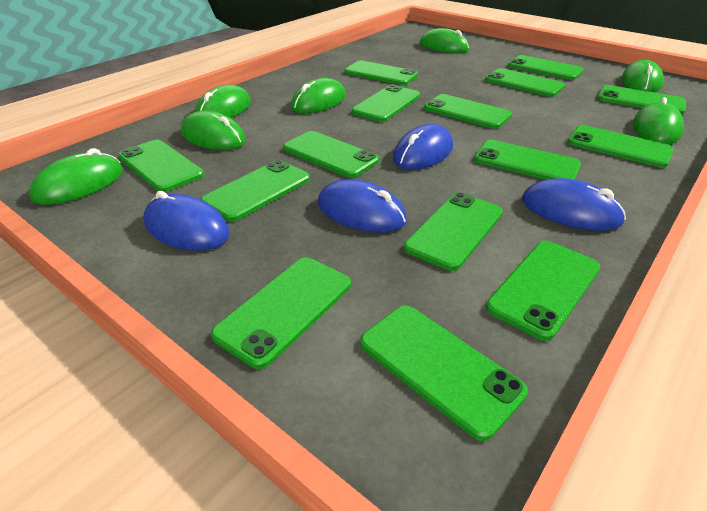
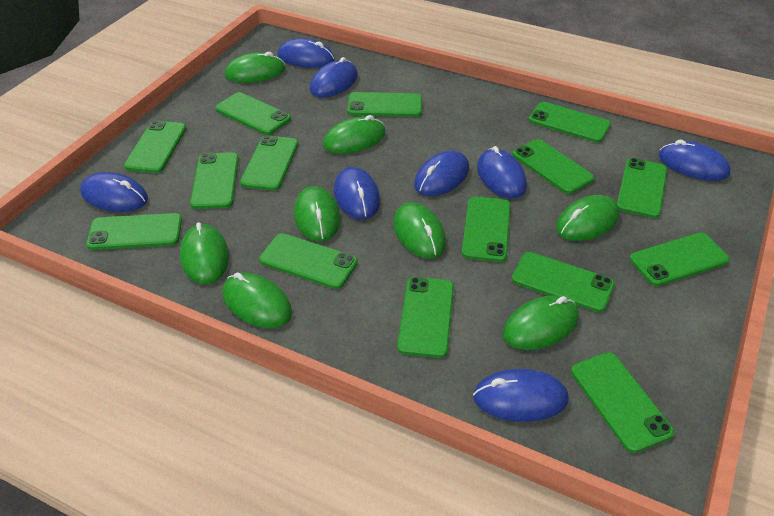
blue mouse: 4 -> 8
green mouse: 7 -> 8

